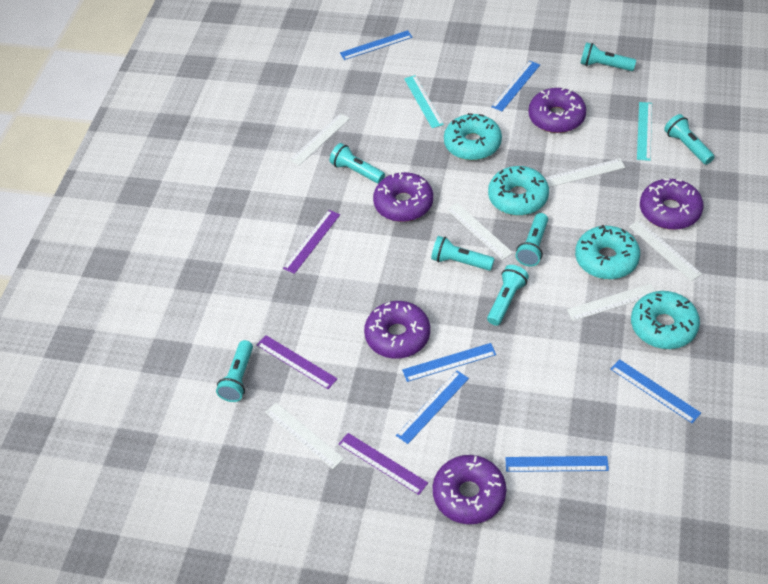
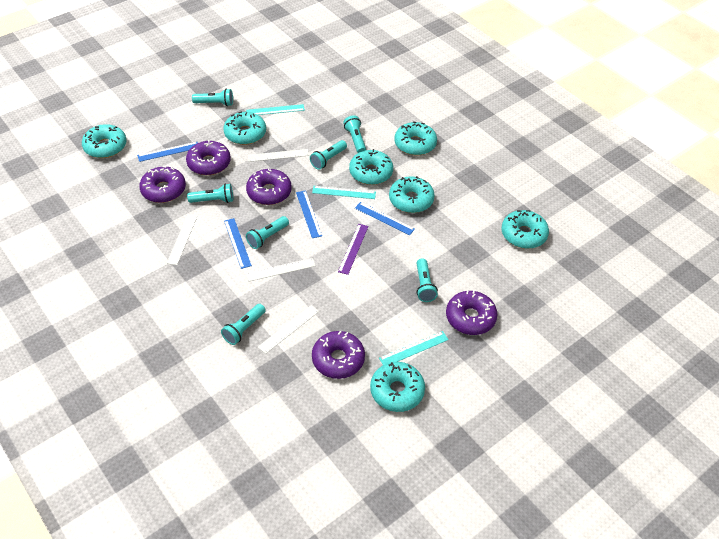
blue ruler: 6 -> 4
purple ruler: 3 -> 1
turquoise donut: 4 -> 7
turquoise ruler: 2 -> 3
white ruler: 6 -> 4

